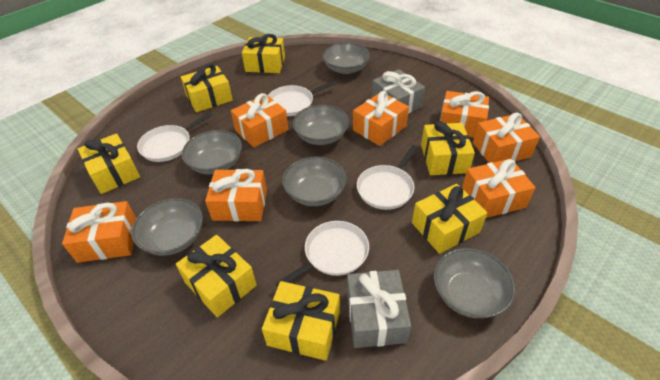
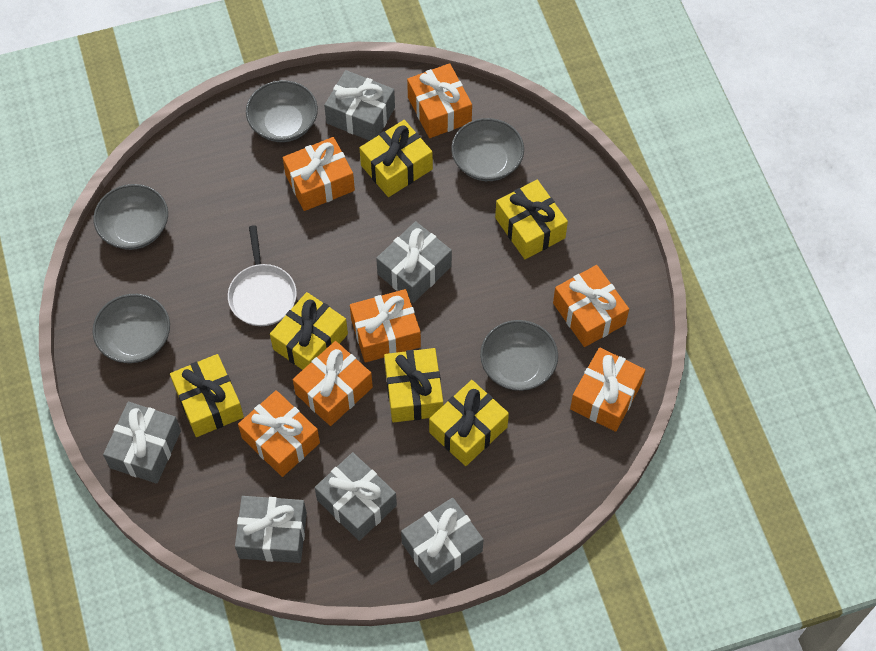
grey bowl: 6 -> 5
grey gift: 2 -> 6
white pan: 4 -> 1
yellow gift: 7 -> 6

